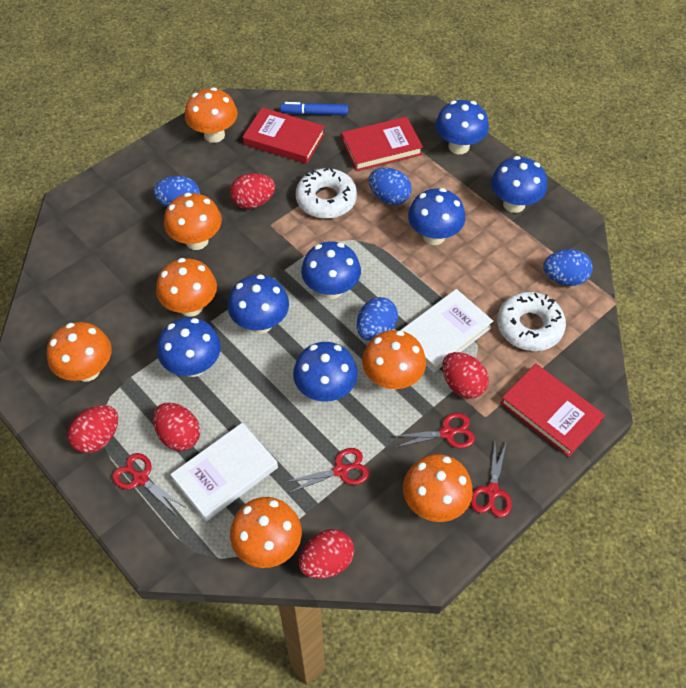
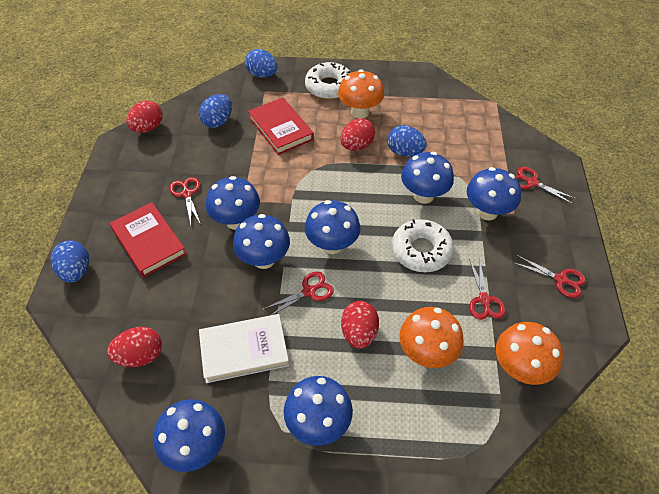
blue marker: 1 -> 0
orange mushroom: 7 -> 3
red book: 3 -> 2
red egg: 5 -> 4
red scissors: 4 -> 5
white book: 2 -> 1

